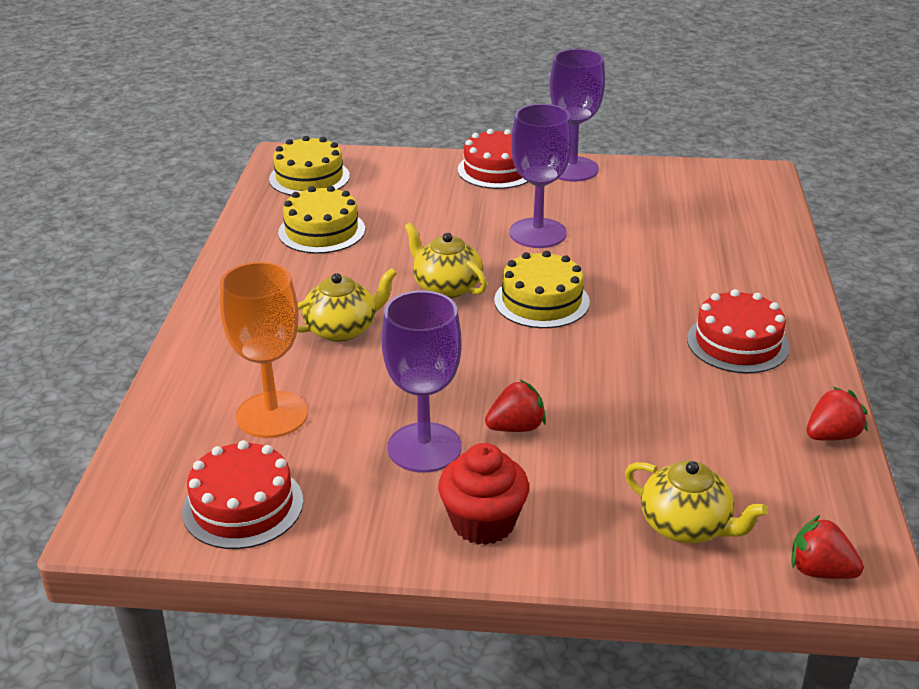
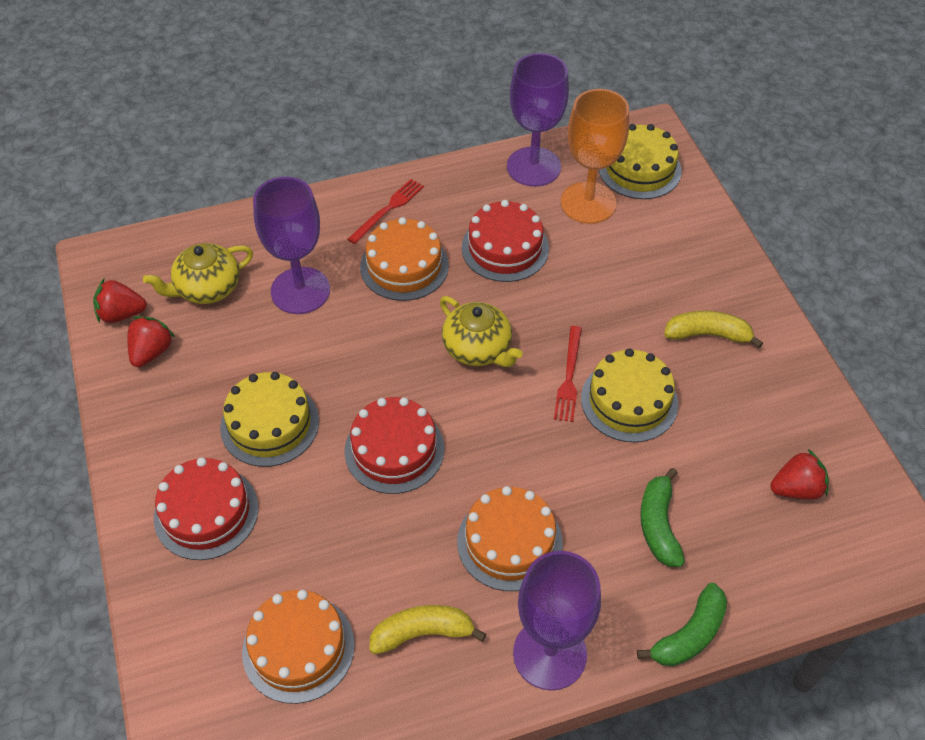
green banana: 0 -> 2
orange cake: 0 -> 3
red cupcake: 1 -> 0
red fork: 0 -> 2
yellow banana: 0 -> 2
yellow teapot: 3 -> 2

